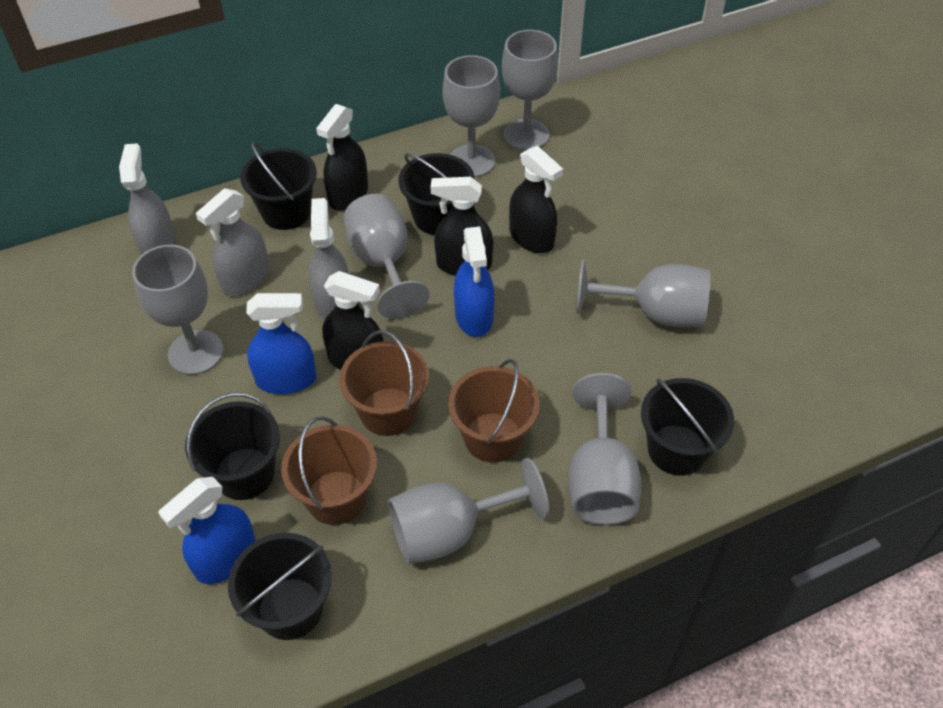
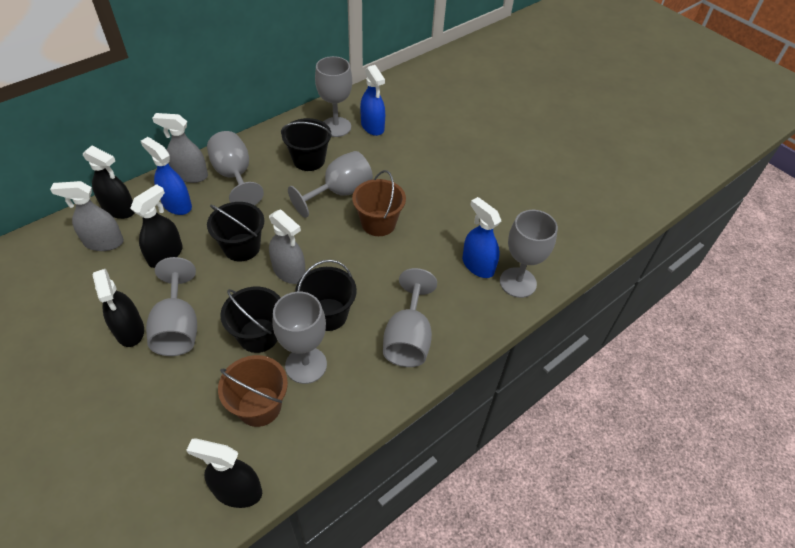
black bucket: 5 -> 4
brown bucket: 3 -> 2

